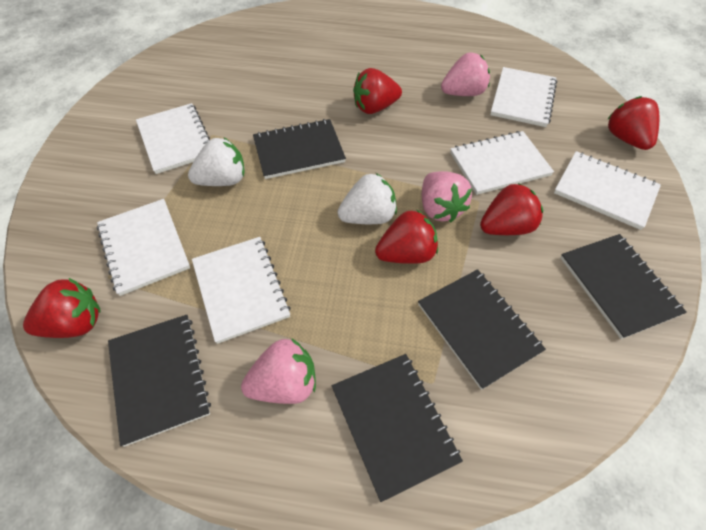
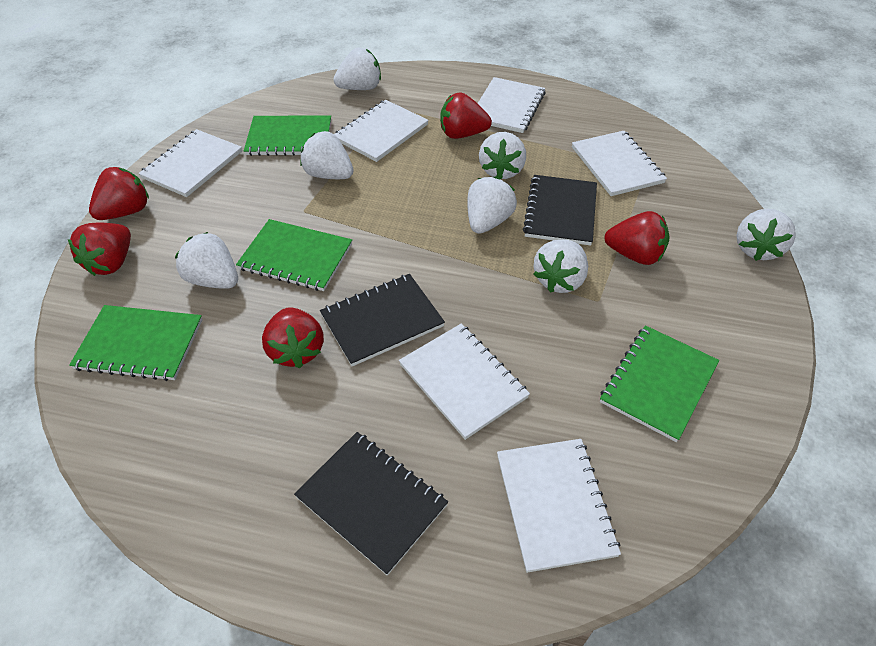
black notebook: 5 -> 3
green notebook: 0 -> 4
pink strawberry: 3 -> 0
white strawberry: 2 -> 7

